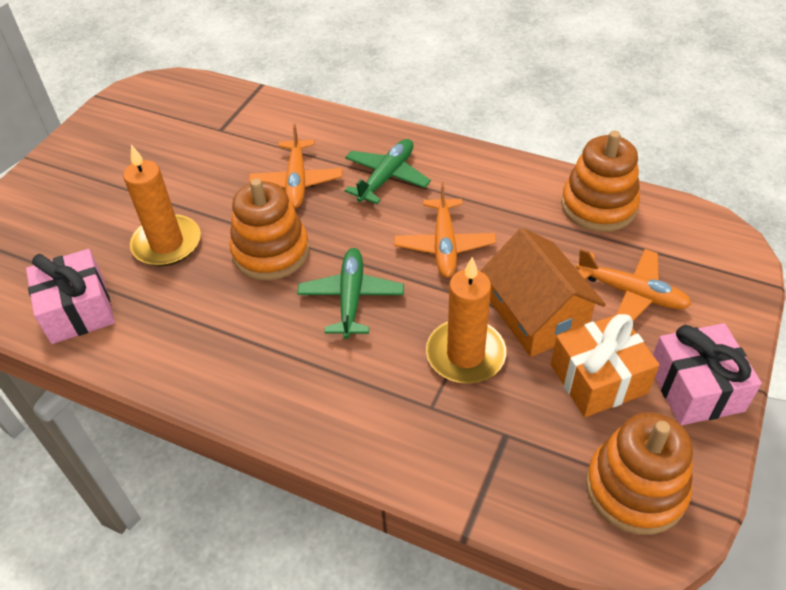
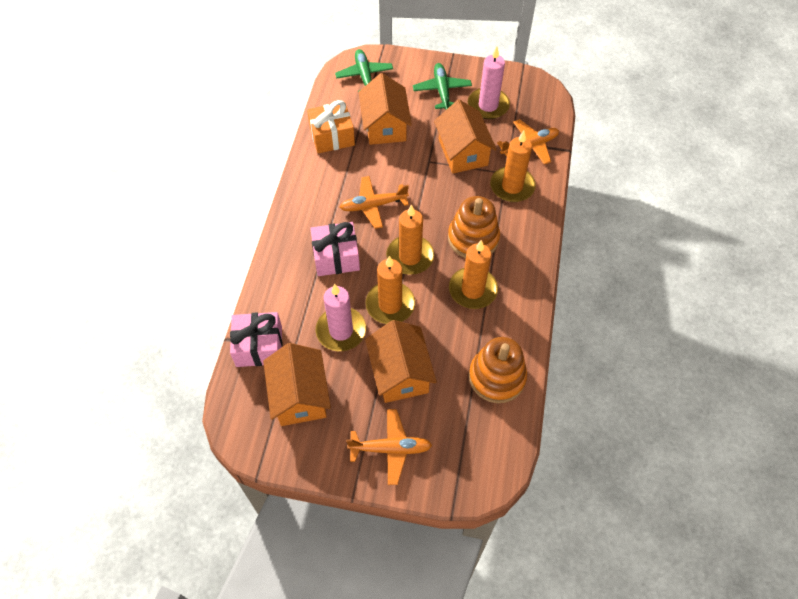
orange candle: 2 -> 4
orange house: 1 -> 4
orange stacking toy: 3 -> 2
pink candle: 0 -> 2

